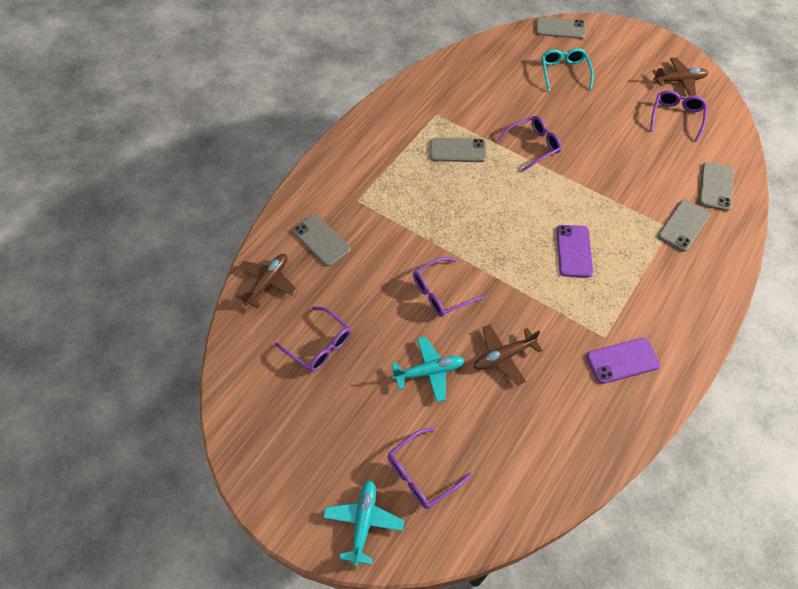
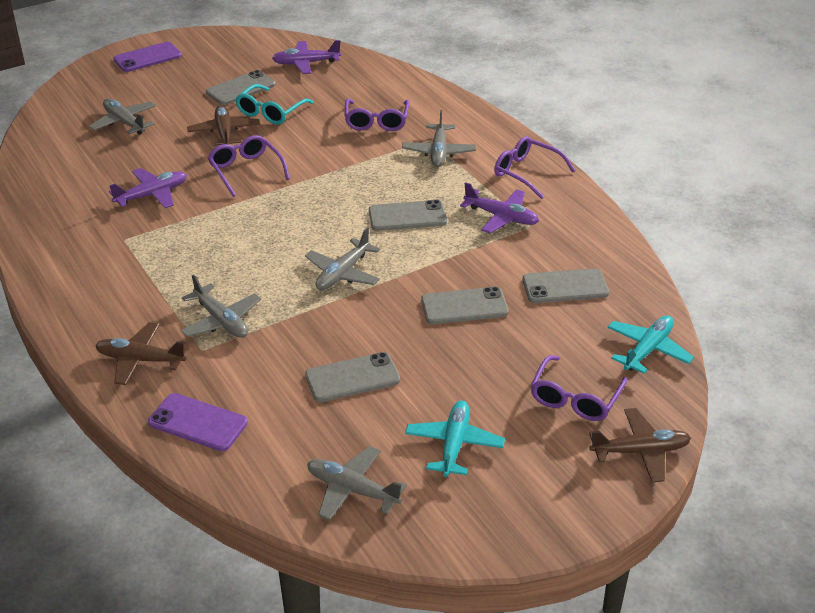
grey plane: 0 -> 5
purple glasses: 5 -> 4
purple plane: 0 -> 3

